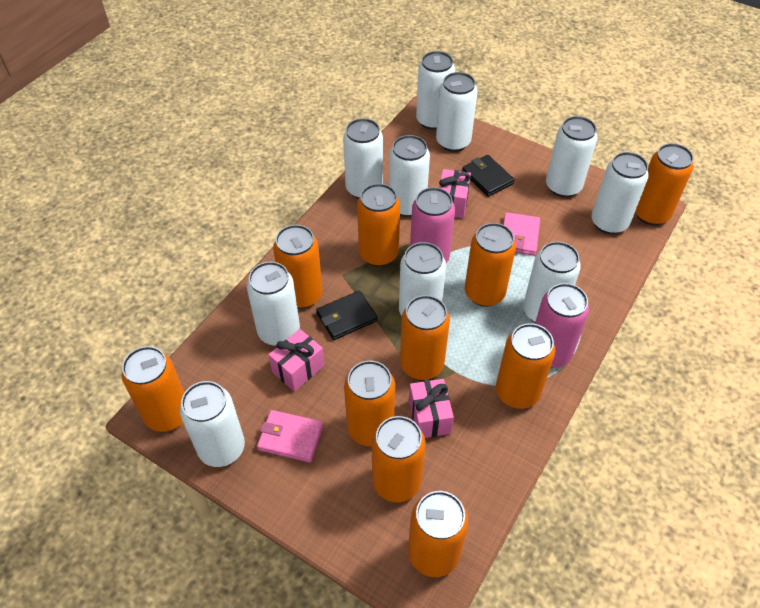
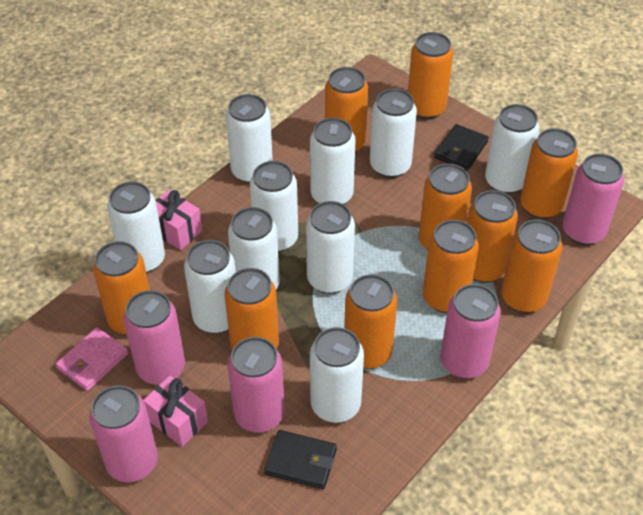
pink can: 2 -> 5
pink gift: 3 -> 2
pink wallet: 2 -> 1

